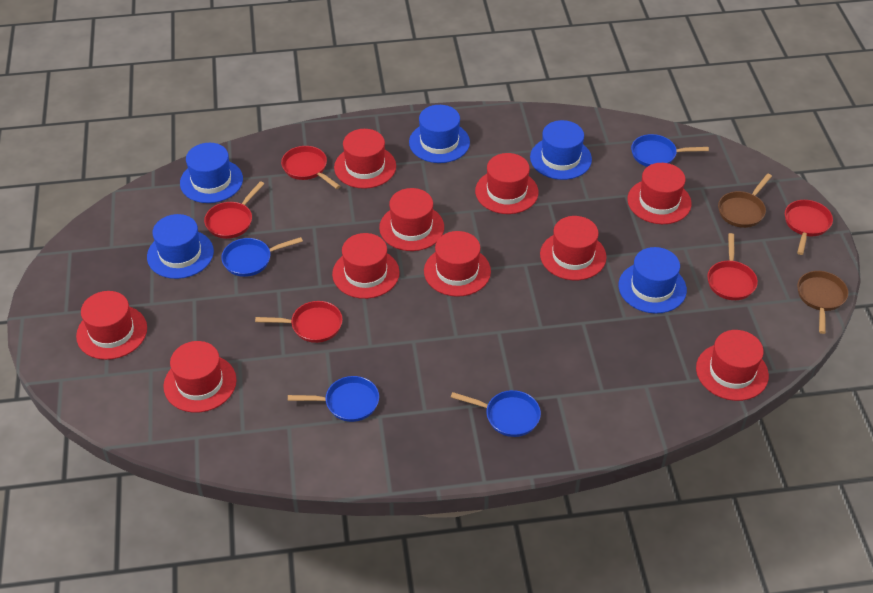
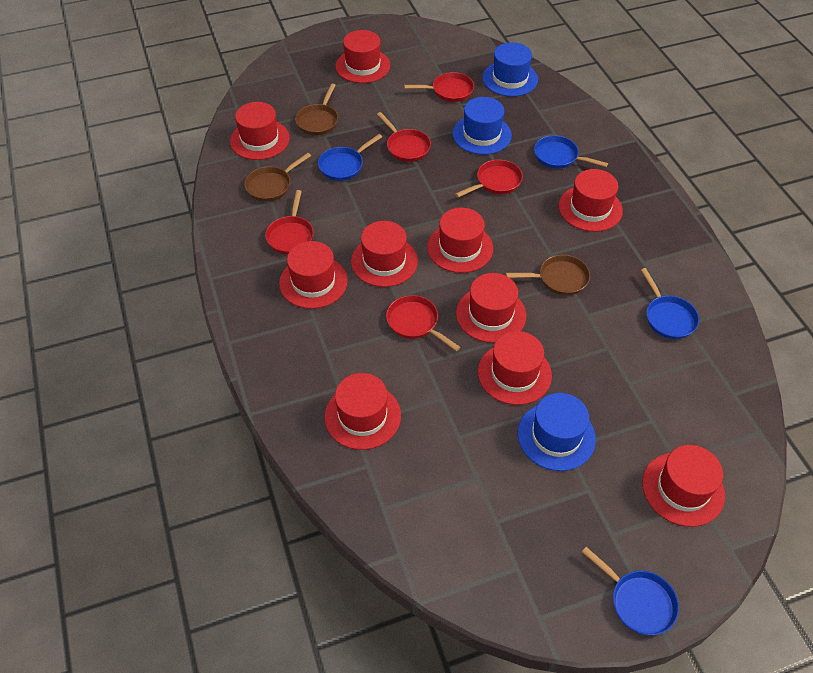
blue hat: 5 -> 3
brown pan: 2 -> 3

